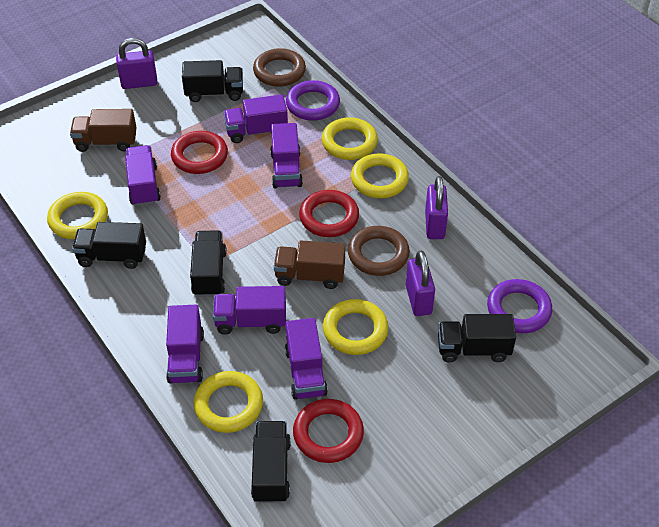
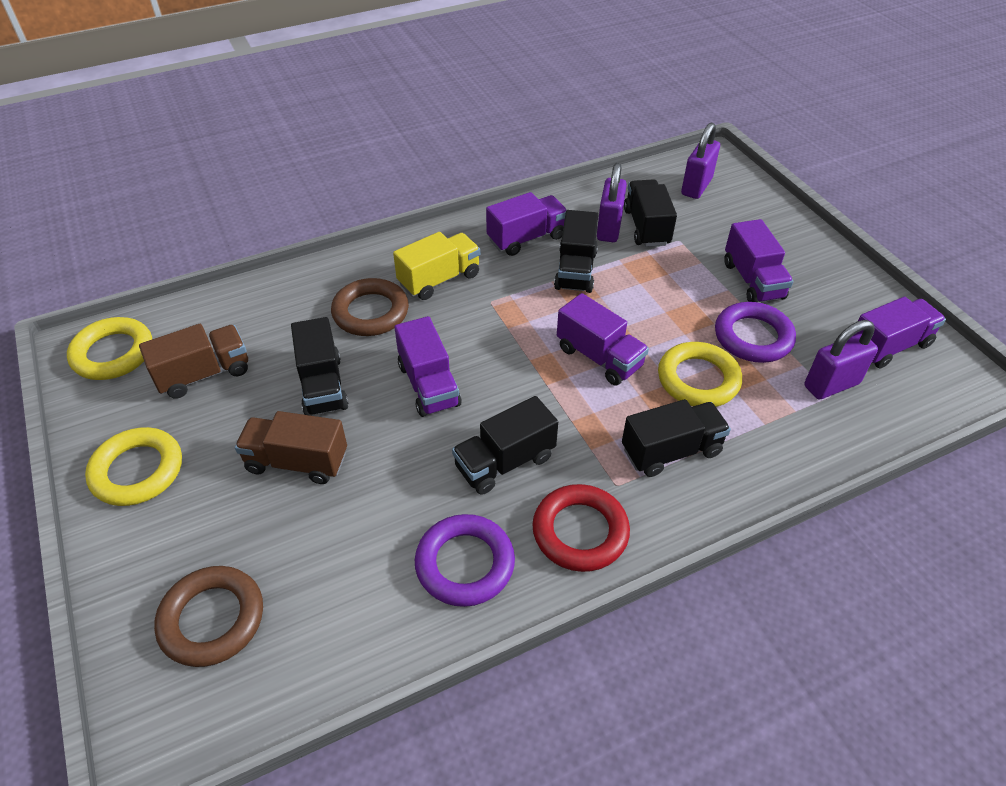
purple truck: 6 -> 5
red ring: 3 -> 1
yellow ring: 5 -> 3
yellow truck: 0 -> 1

